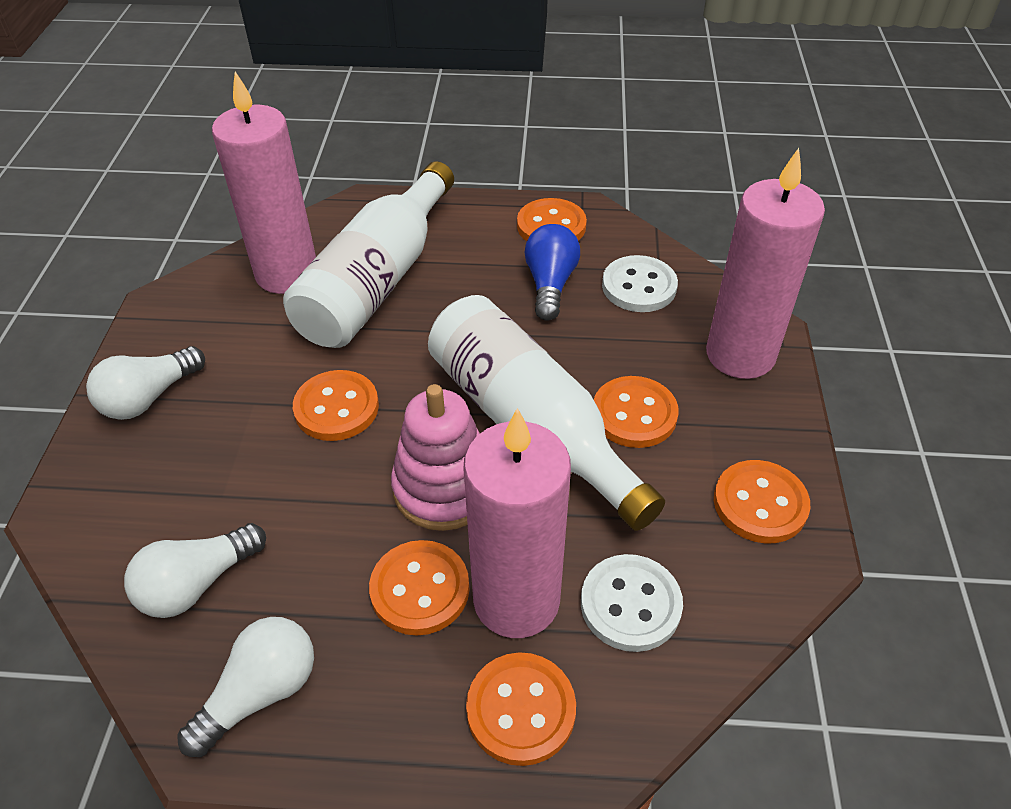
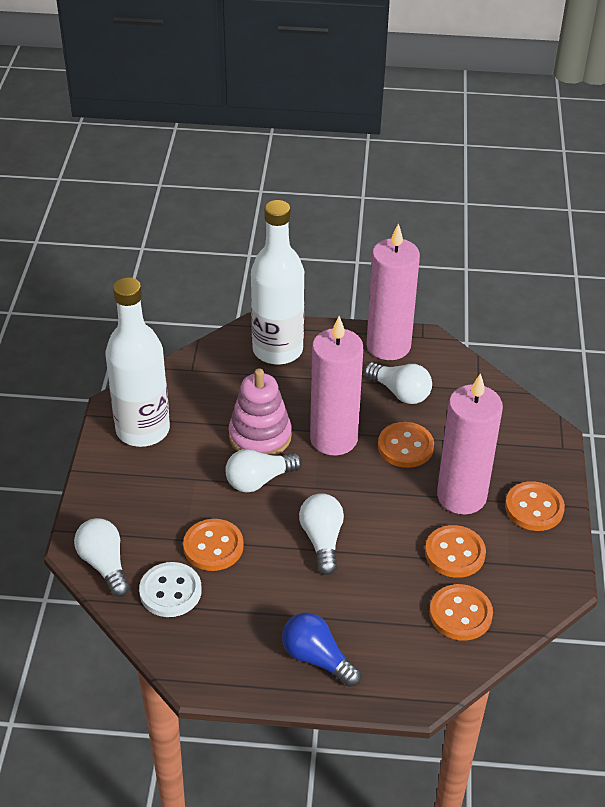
orange button: 6 -> 5
white button: 2 -> 1
white light bulb: 3 -> 4

